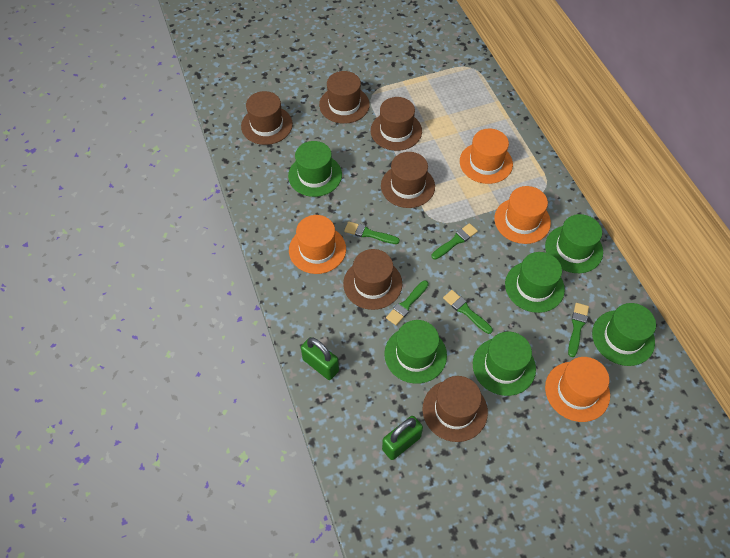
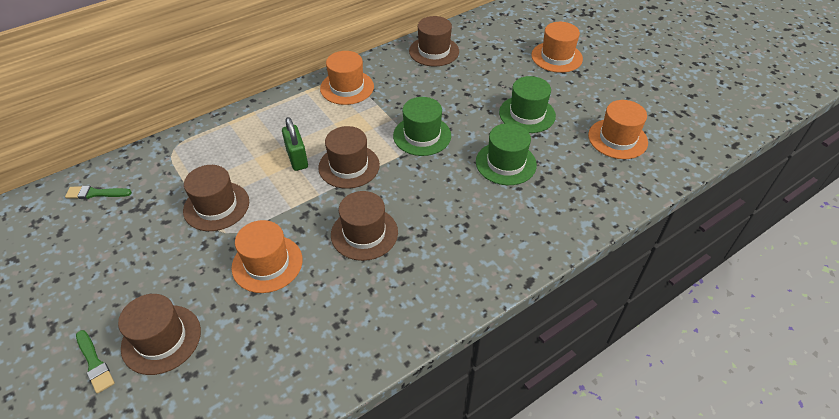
brown hat: 6 -> 5
green brush: 5 -> 2
green hat: 6 -> 3
green padlock: 2 -> 1

